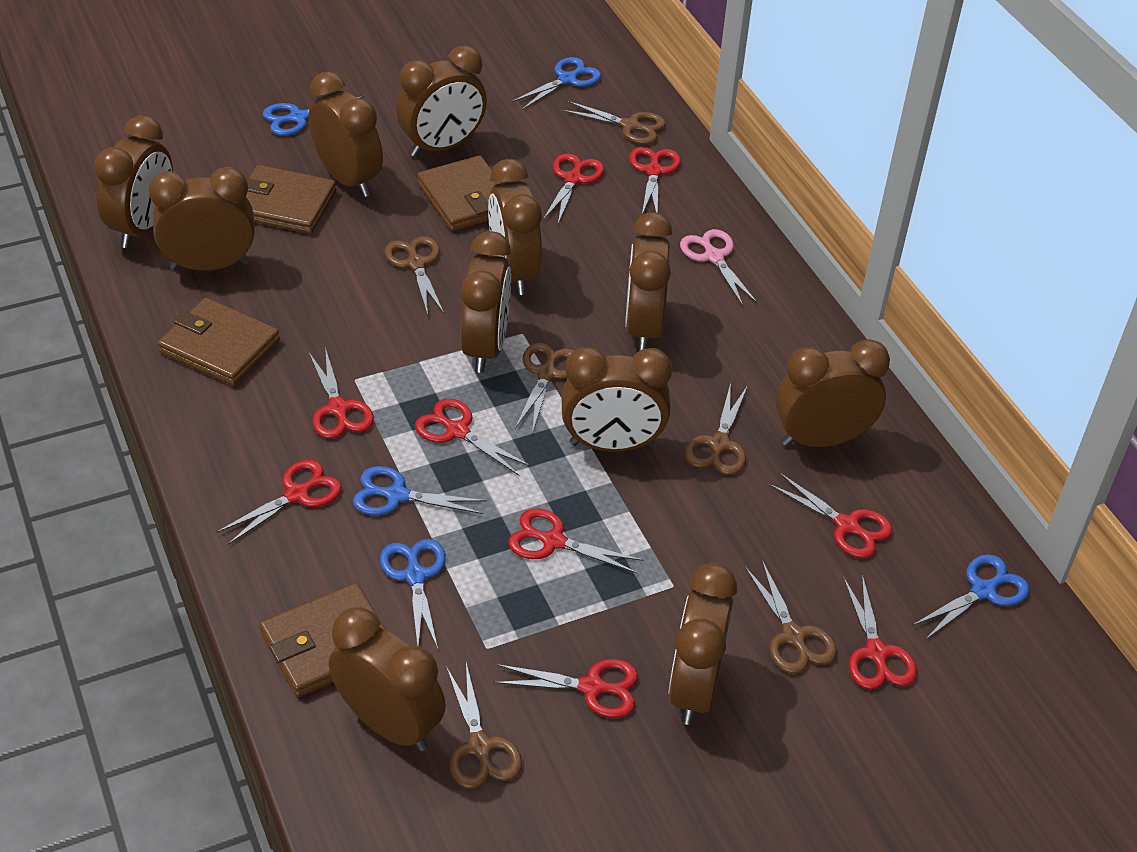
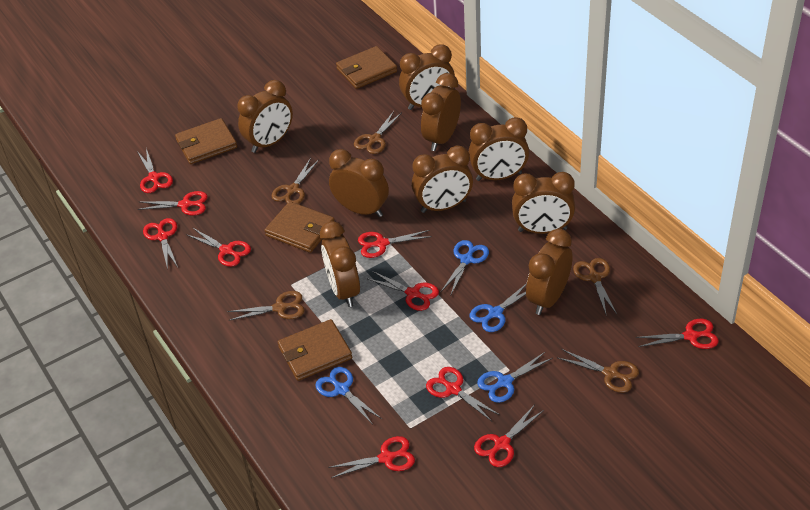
blue scissors: 5 -> 4
brown clock: 11 -> 9
brown scissors: 6 -> 5
pink scissors: 1 -> 0
red scissors: 9 -> 10

